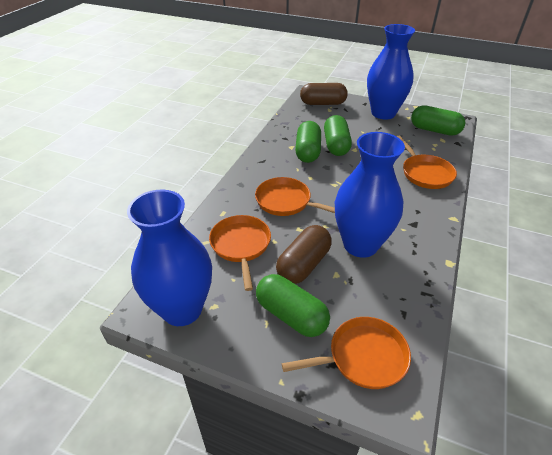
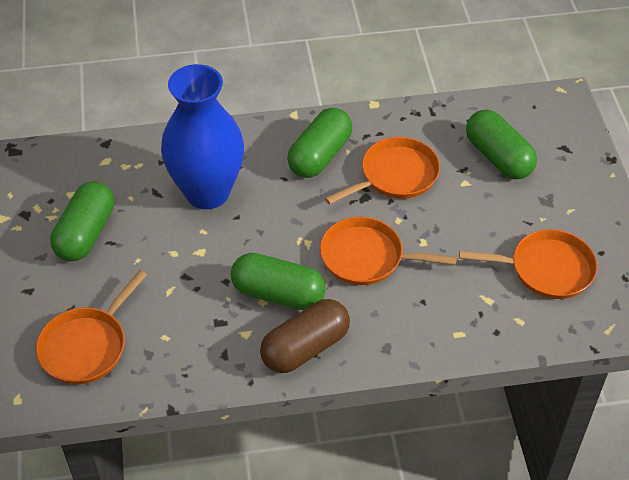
blue vase: 3 -> 1
brown capsule: 2 -> 1

